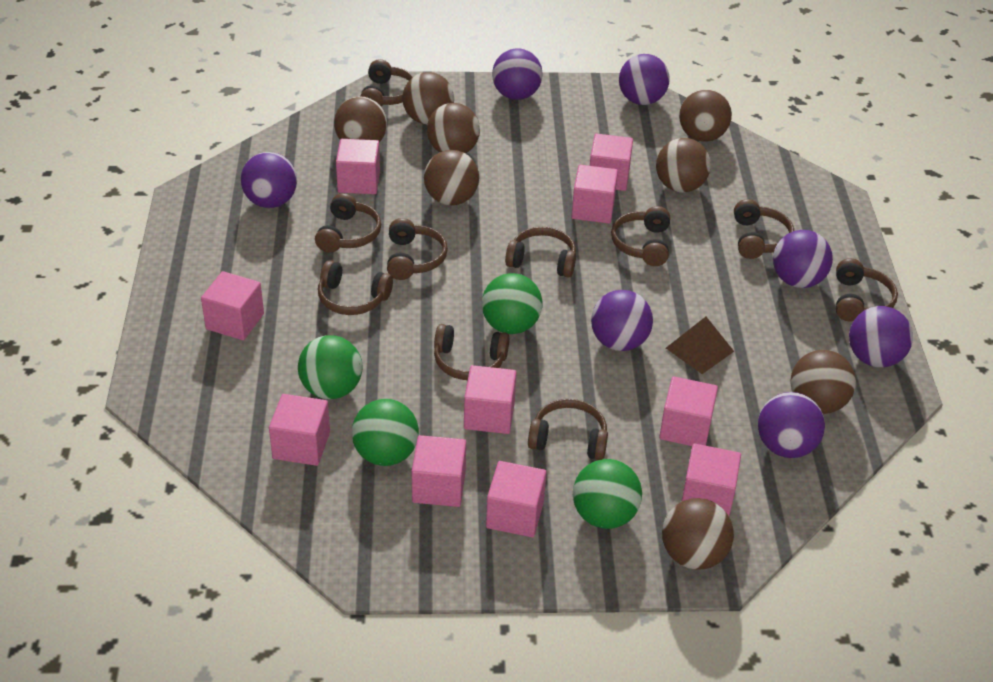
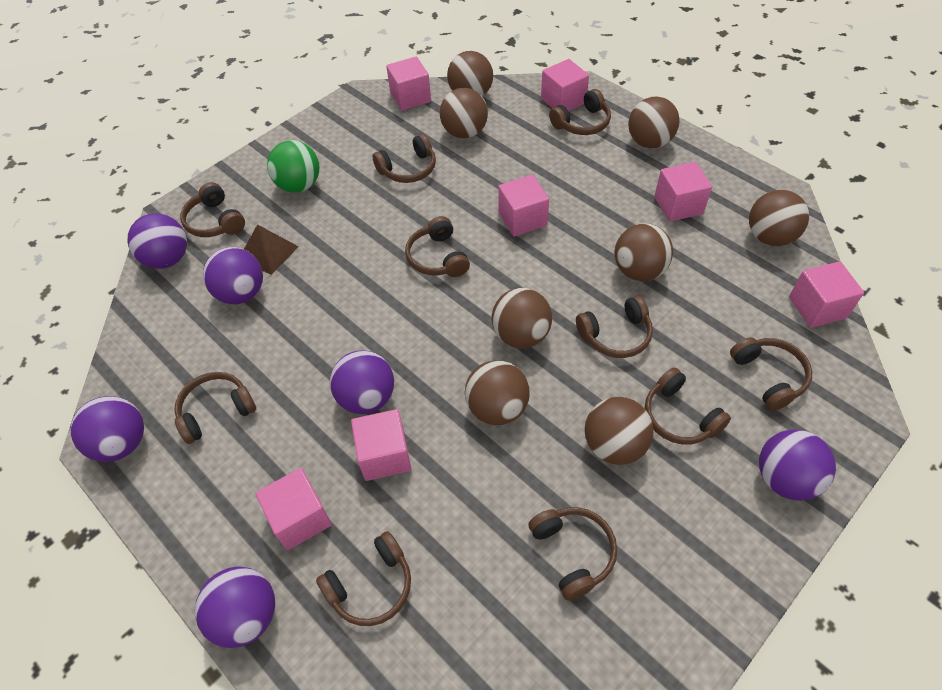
green ball: 4 -> 1
pink cube: 10 -> 7
purple ball: 7 -> 6

